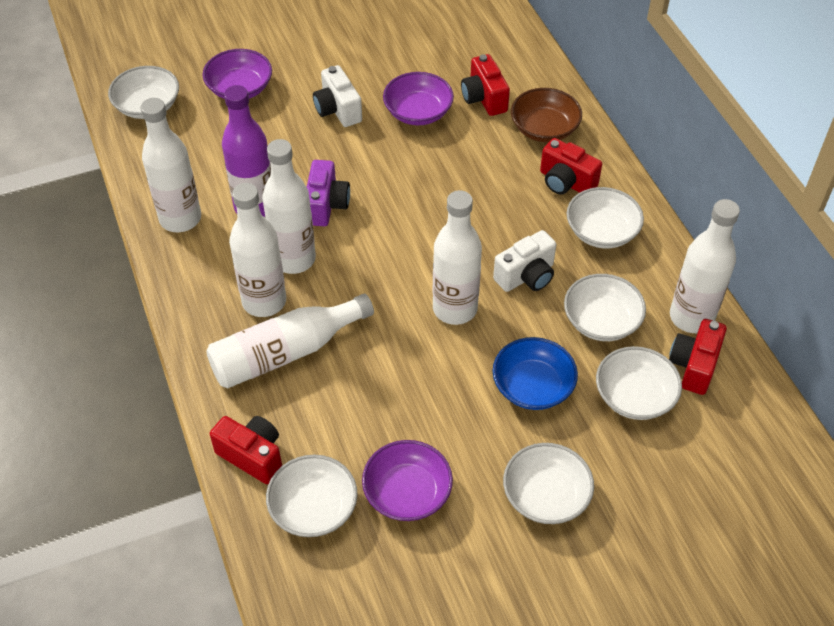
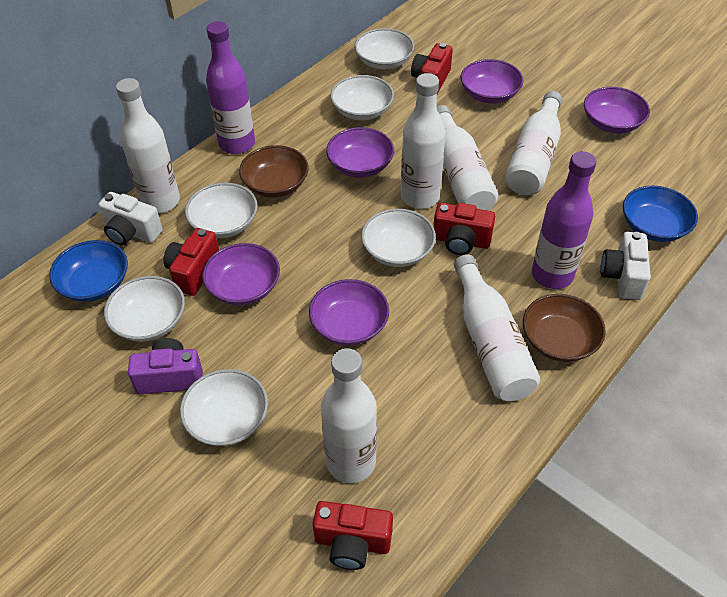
blue bowl: 1 -> 2
brown bowl: 1 -> 2
purple bottle: 1 -> 2
purple bowl: 3 -> 5

